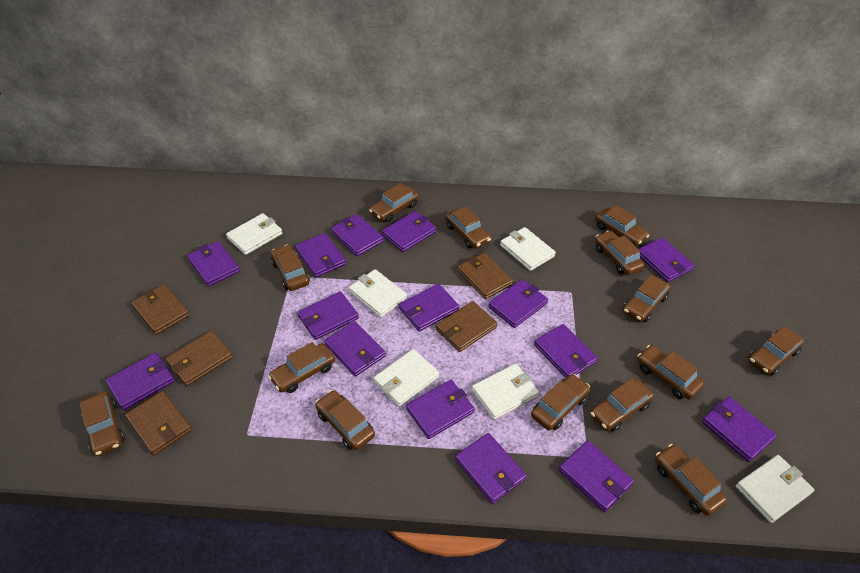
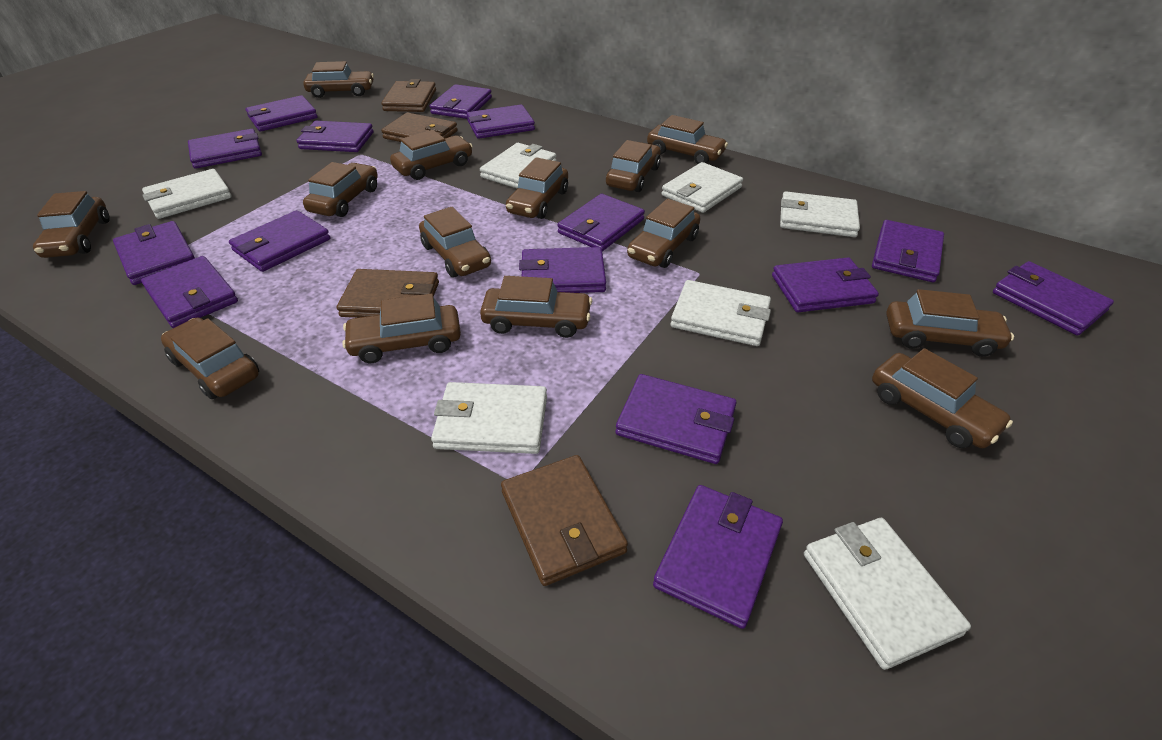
brown wallet: 5 -> 4
white wallet: 6 -> 7

